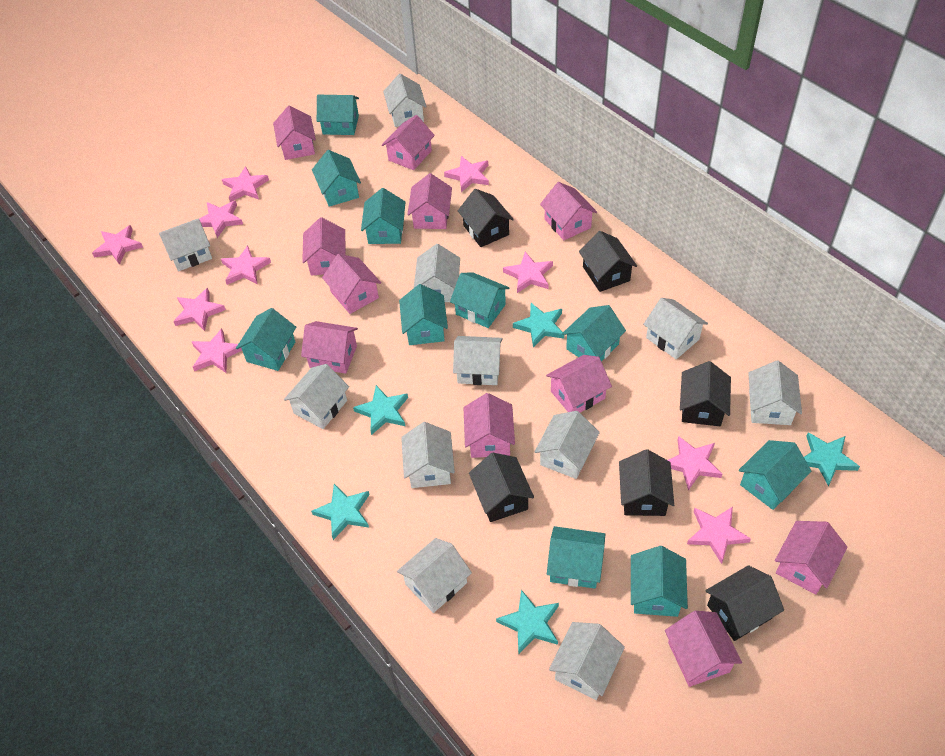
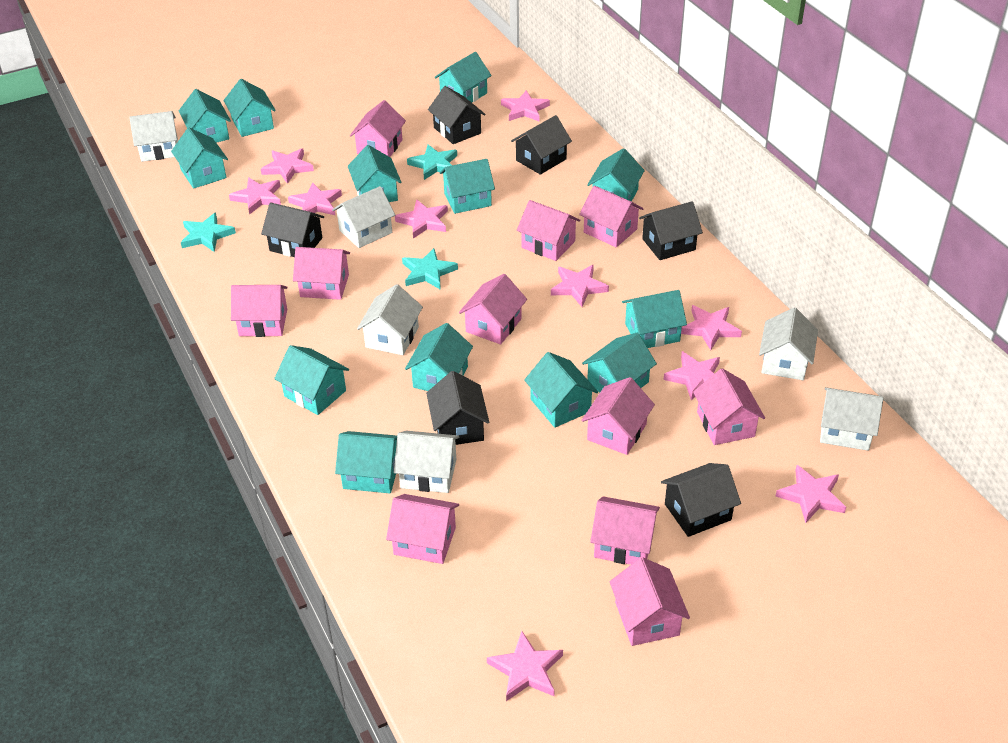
turquoise house: 10 -> 13
turquoise star: 5 -> 3
white house: 11 -> 6

